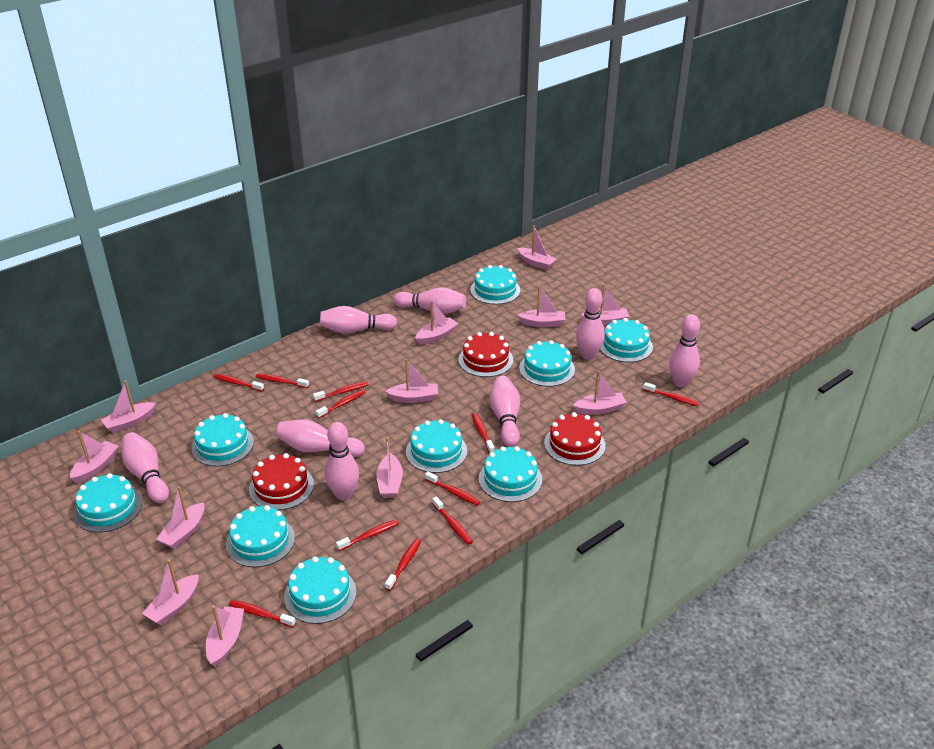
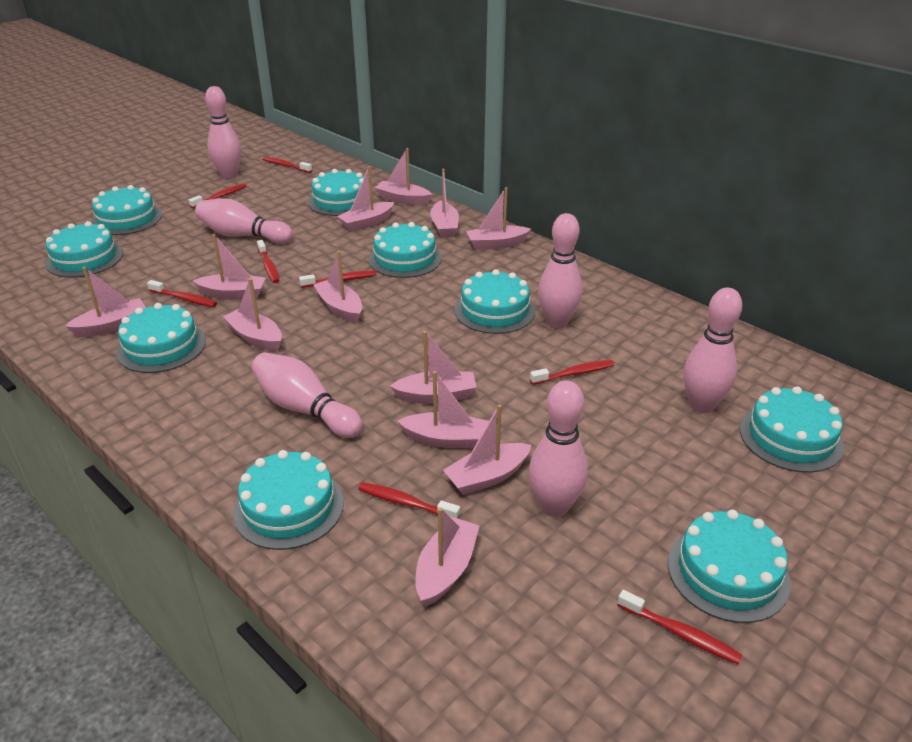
pink bowling pin: 8 -> 6
red cake: 3 -> 0
red toothbrush: 11 -> 8

